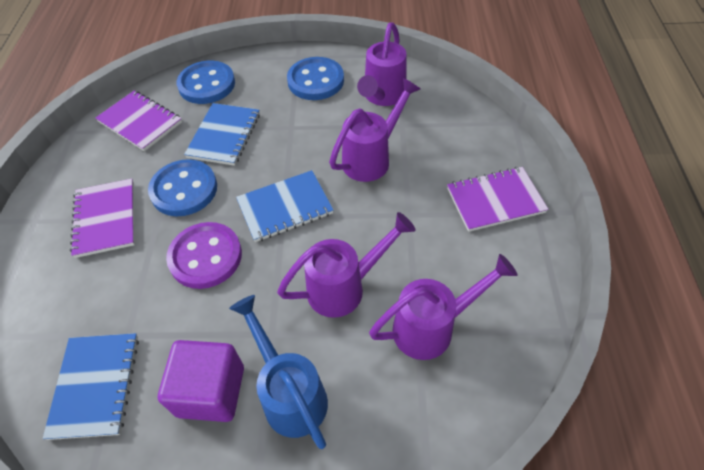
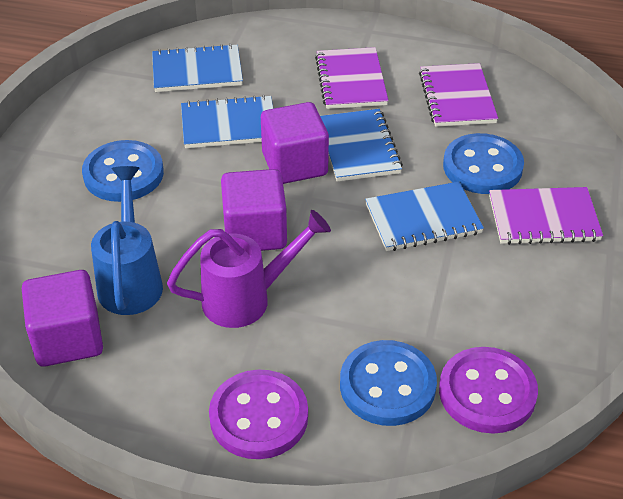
blue notebook: 3 -> 4
purple button: 1 -> 2
purple cube: 1 -> 3
purple watering can: 4 -> 1

